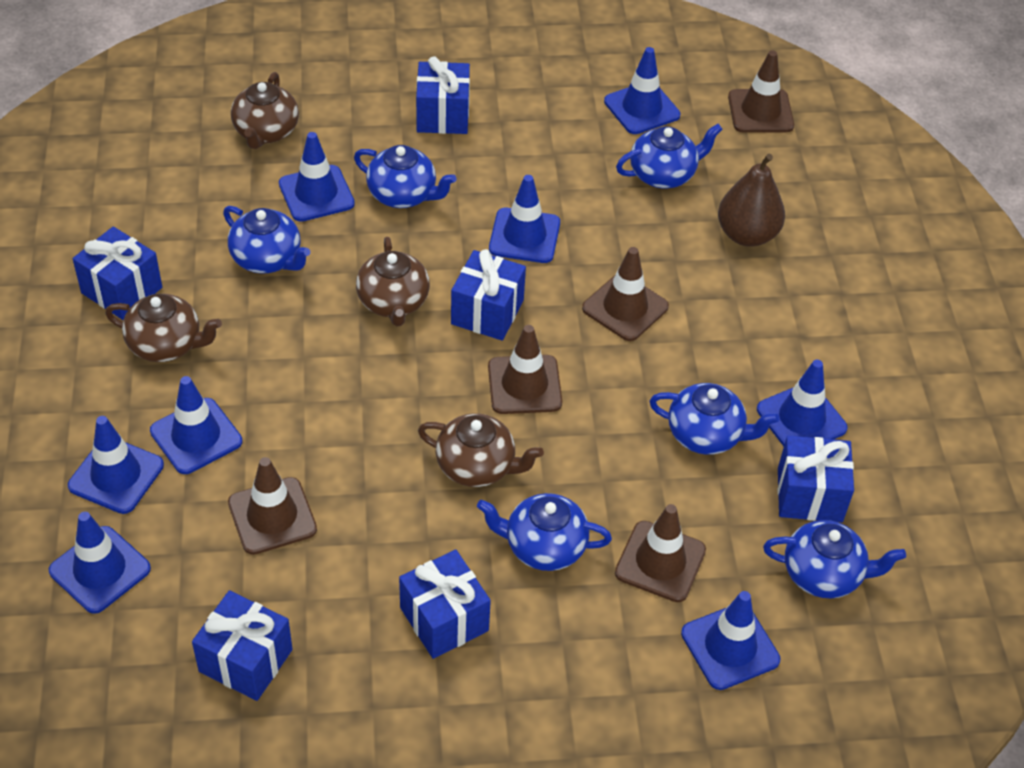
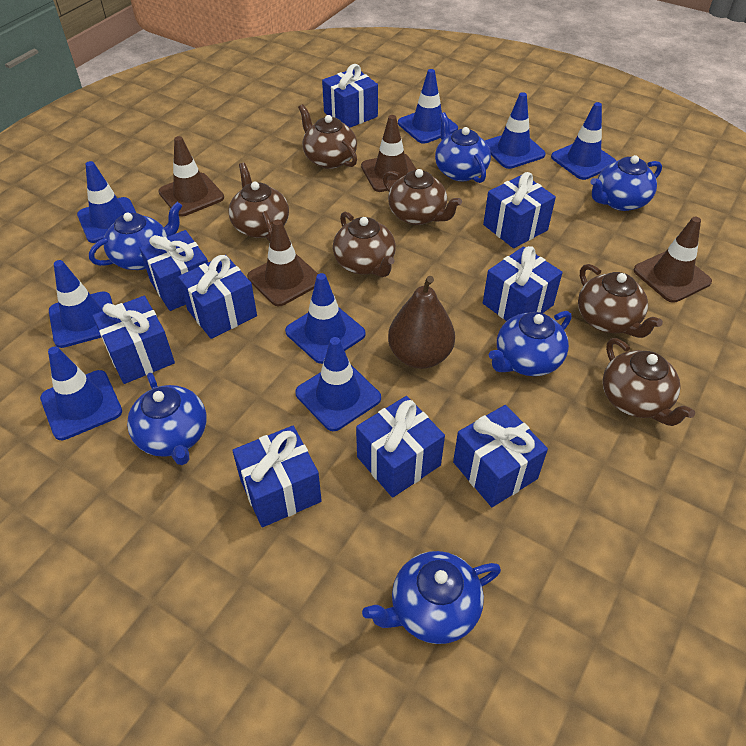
blue gift: 6 -> 9
brown teapot: 4 -> 6
brown traffic cone: 5 -> 4

